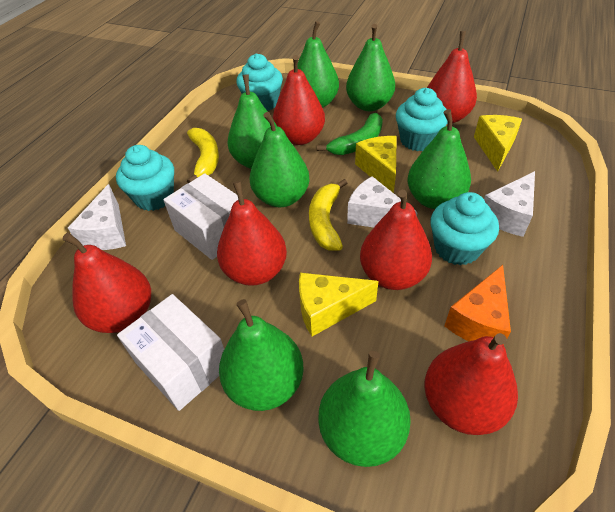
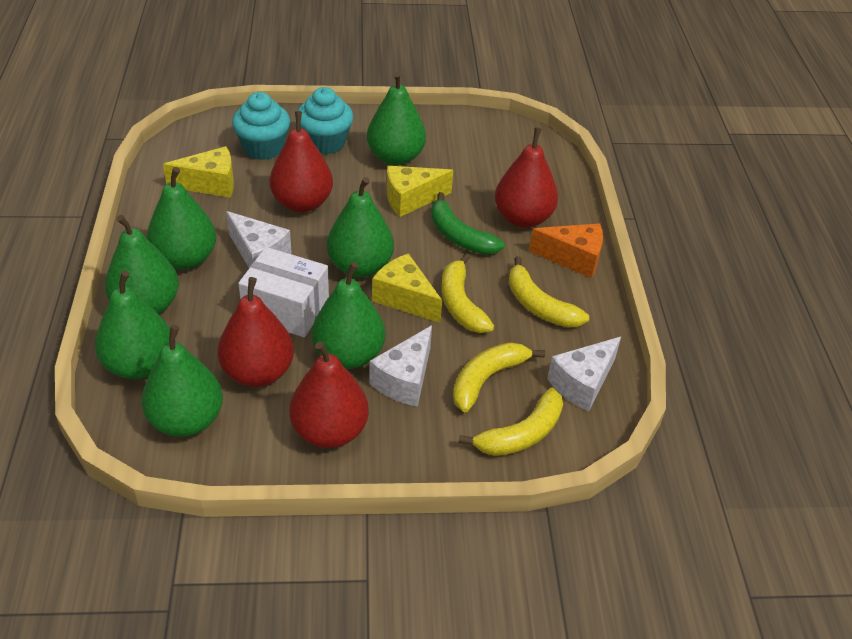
red pear: 6 -> 4
turquoise cupcake: 4 -> 2
white box: 2 -> 1
yellow banana: 2 -> 4

